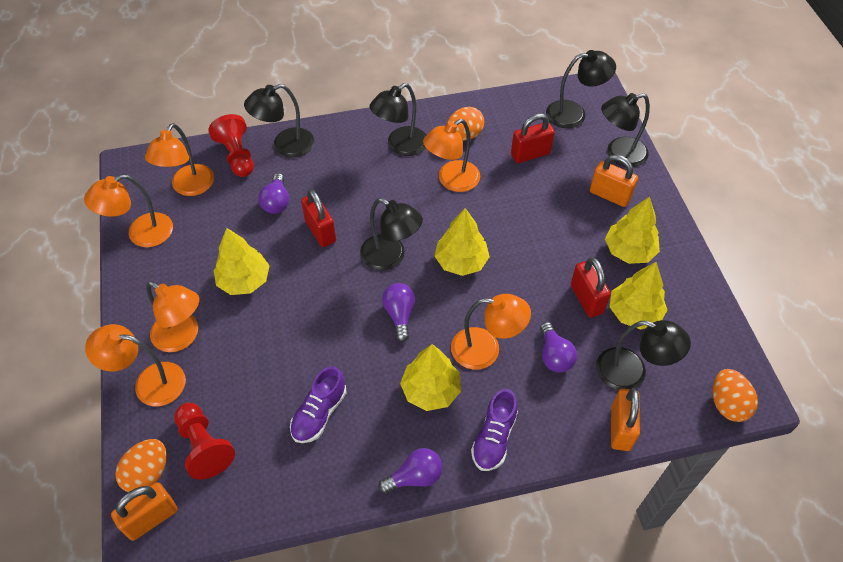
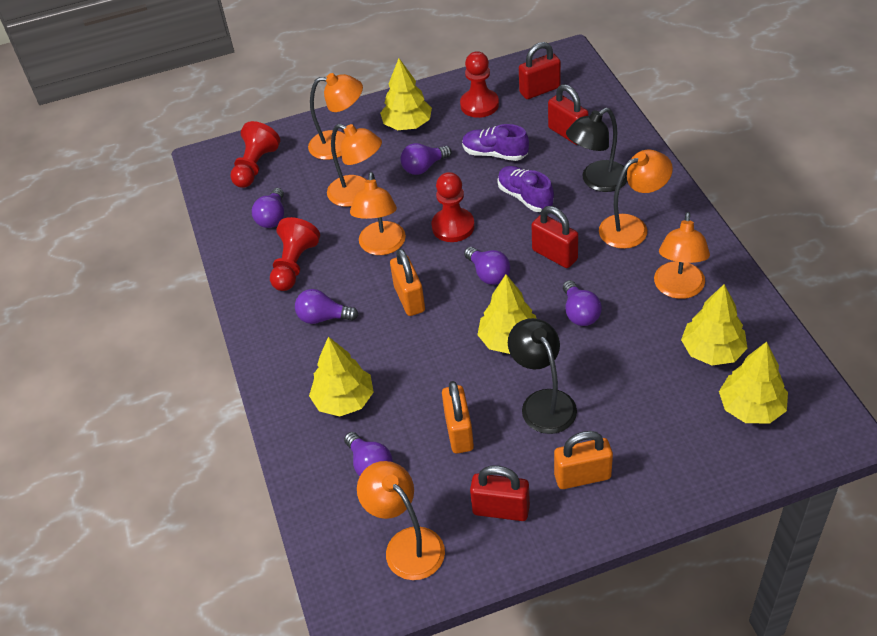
black lamp: 6 -> 2
orange egg: 3 -> 0
purple light bulb: 4 -> 6
red padlock: 3 -> 4
red pawn: 2 -> 4

